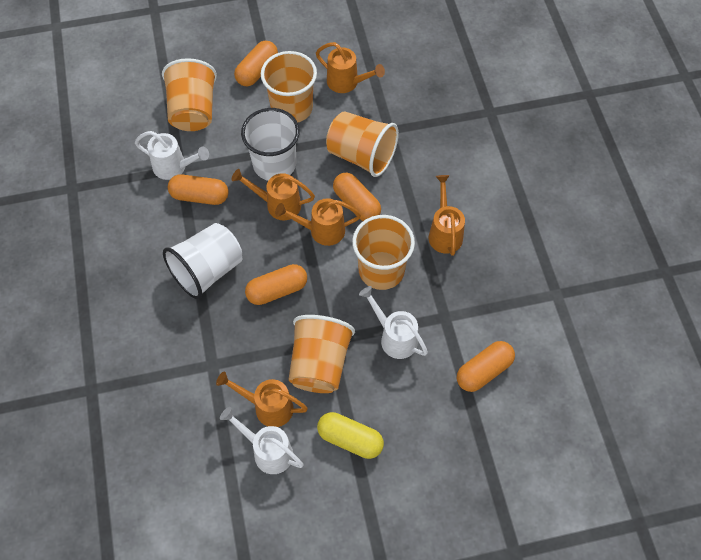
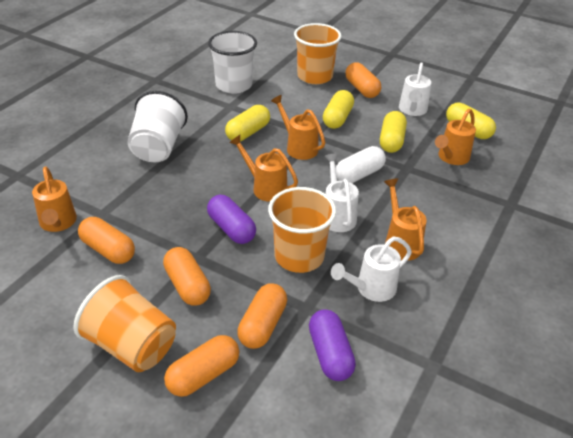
orange cup: 5 -> 3
purple capsule: 0 -> 2
white capsule: 0 -> 1
yellow capsule: 1 -> 4

